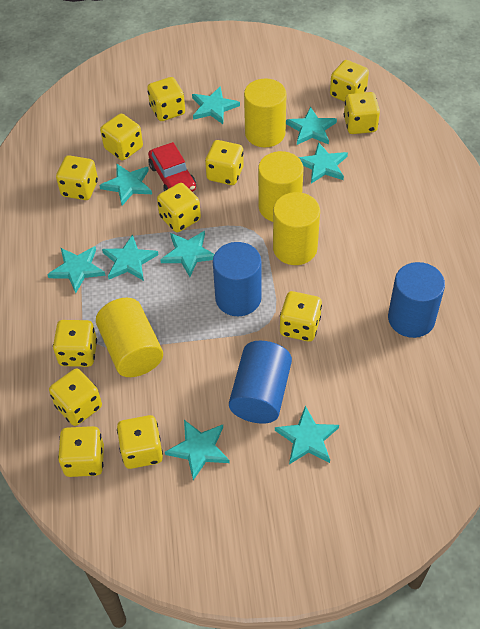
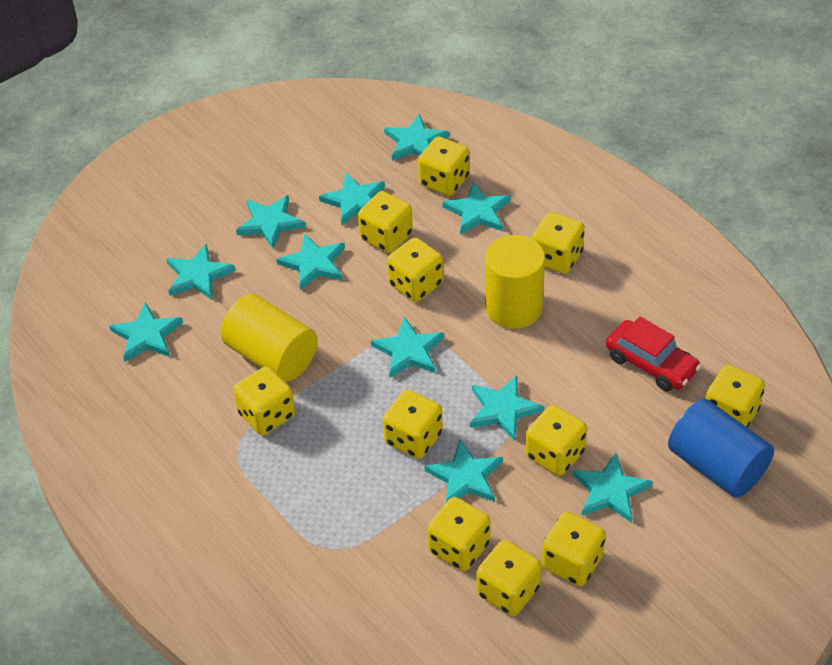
blue cylinder: 3 -> 1
turquoise star: 9 -> 11
yellow cylinder: 4 -> 2
yellow dice: 12 -> 11

